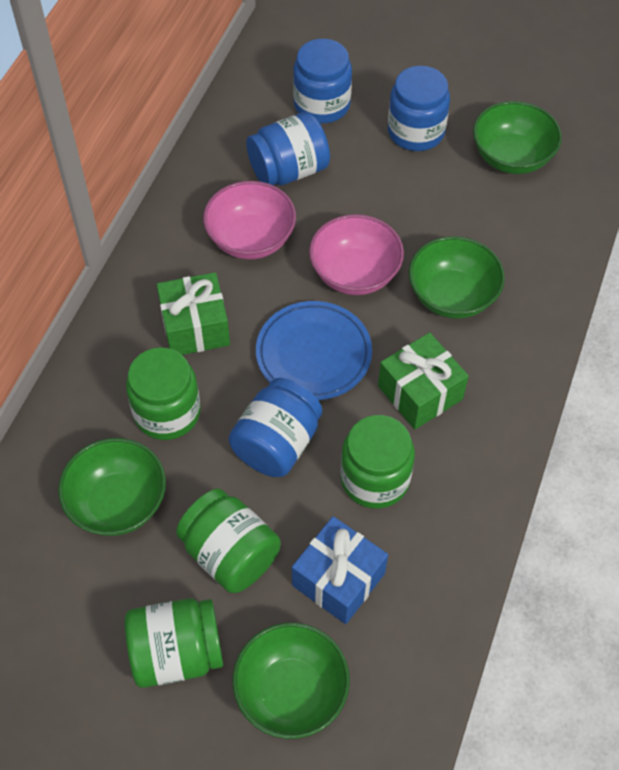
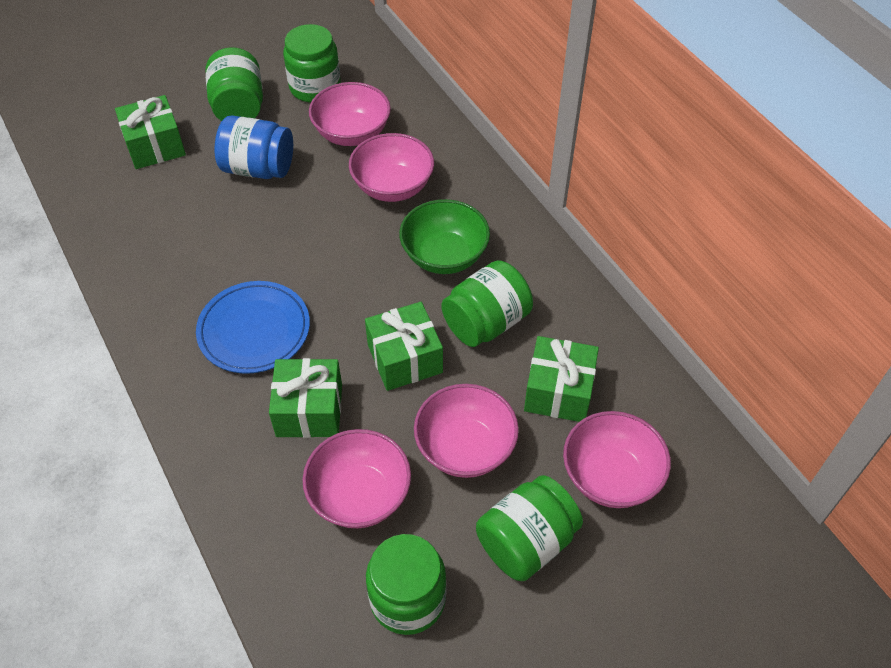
blue gift: 1 -> 0
blue jar: 4 -> 1
green bowl: 4 -> 1
green gift: 2 -> 4
green jar: 4 -> 5
pink bowl: 2 -> 5

